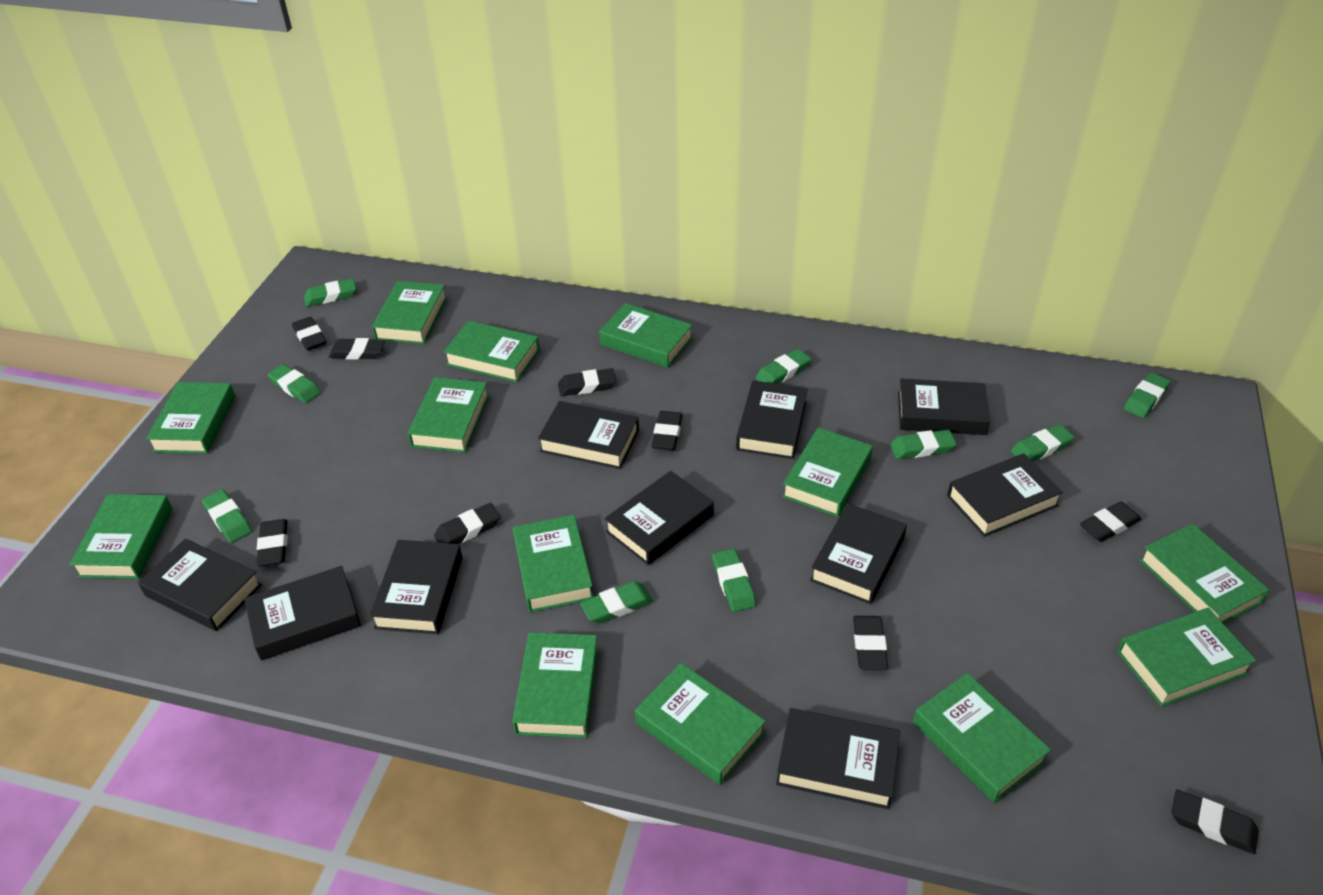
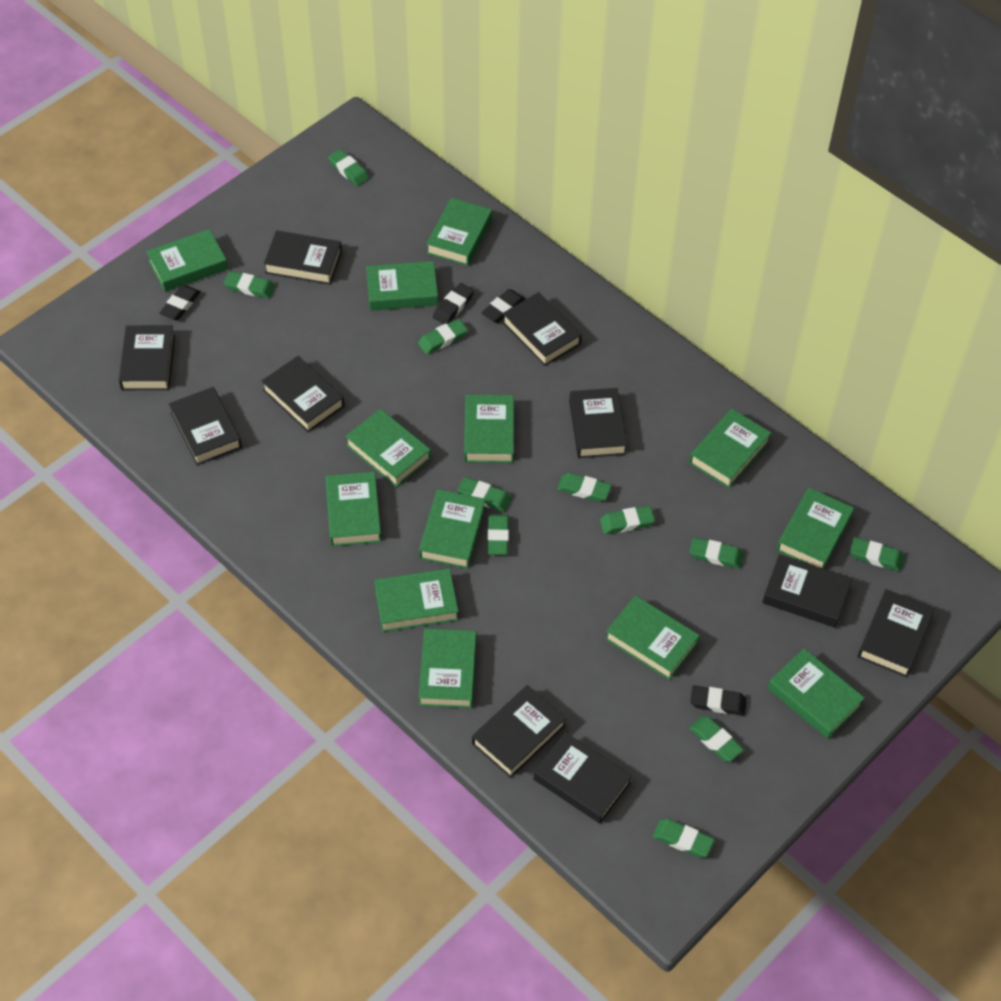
black eraser: 9 -> 4
green eraser: 9 -> 11

